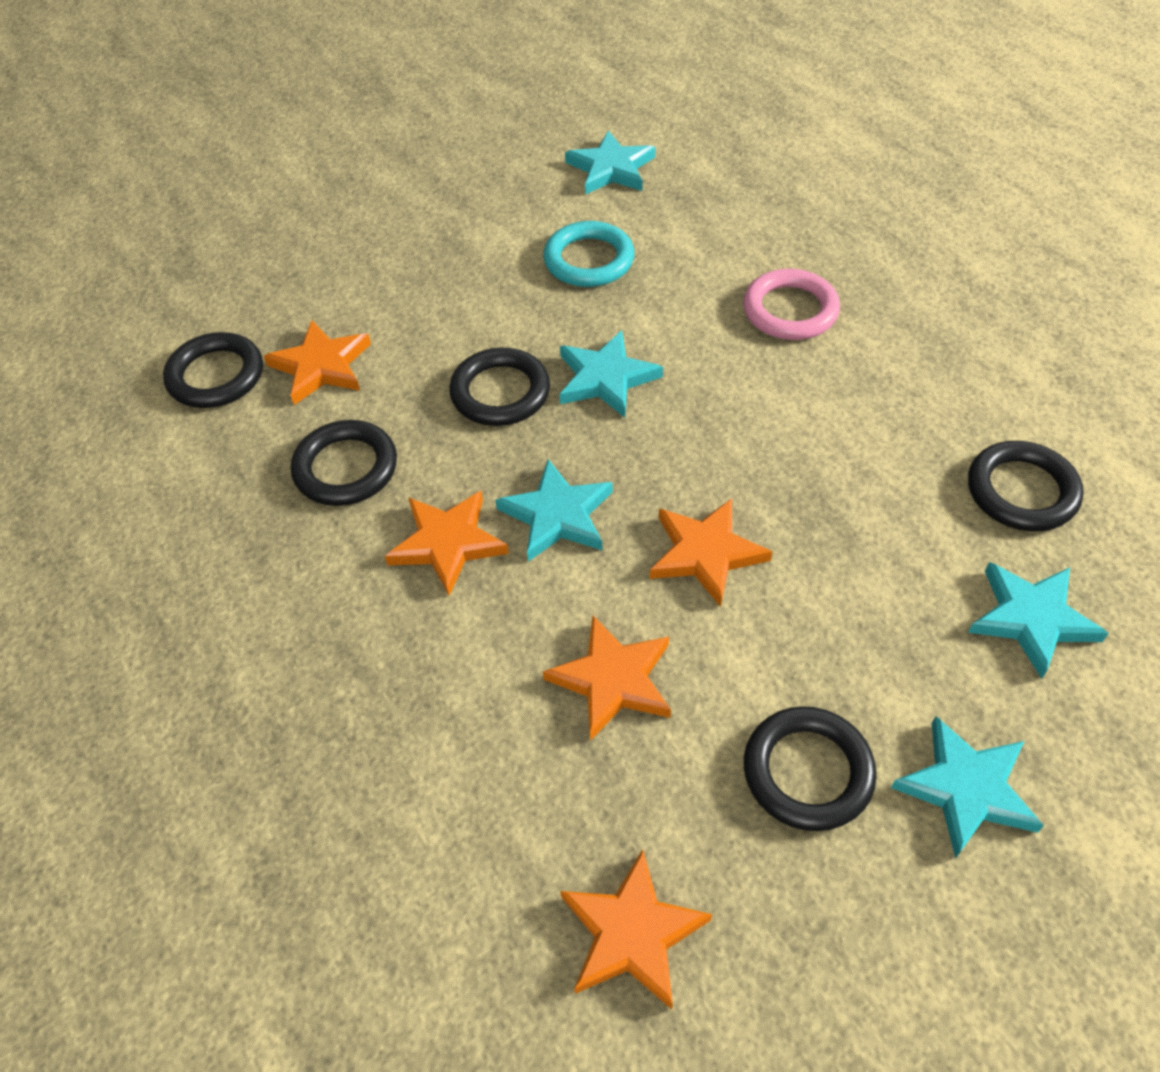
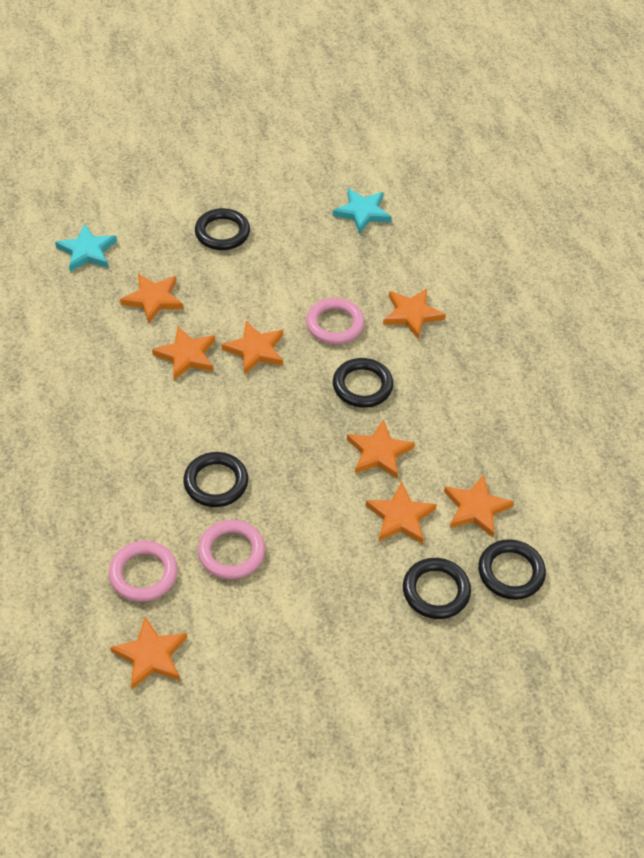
orange star: 5 -> 8
pink ring: 1 -> 3
turquoise ring: 1 -> 0
turquoise star: 5 -> 2

